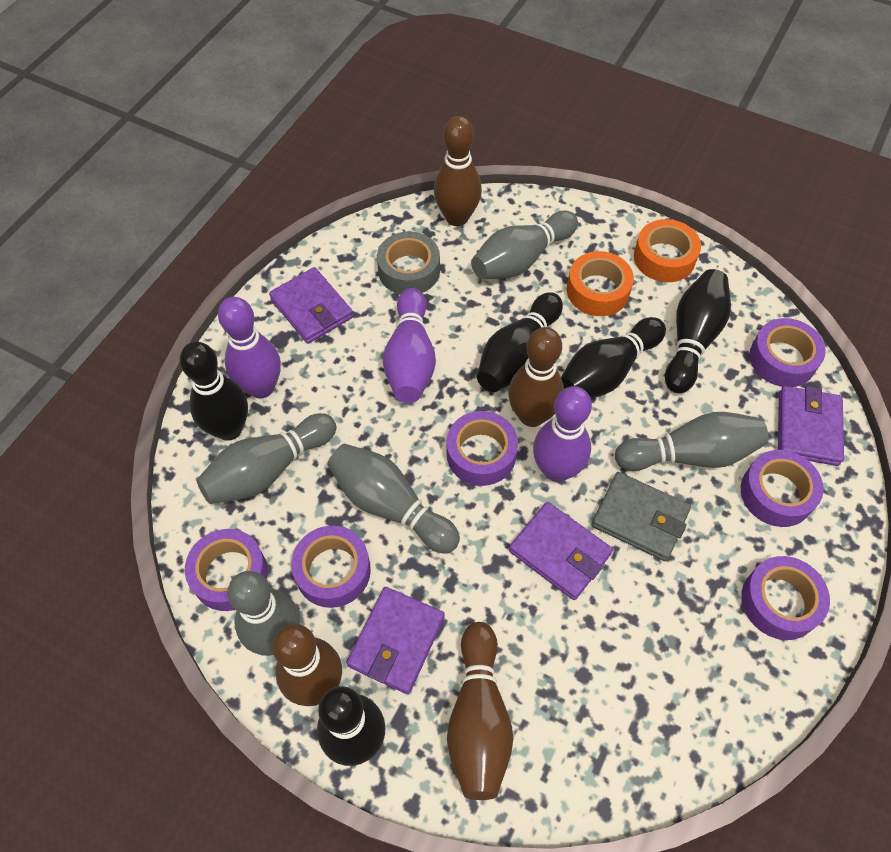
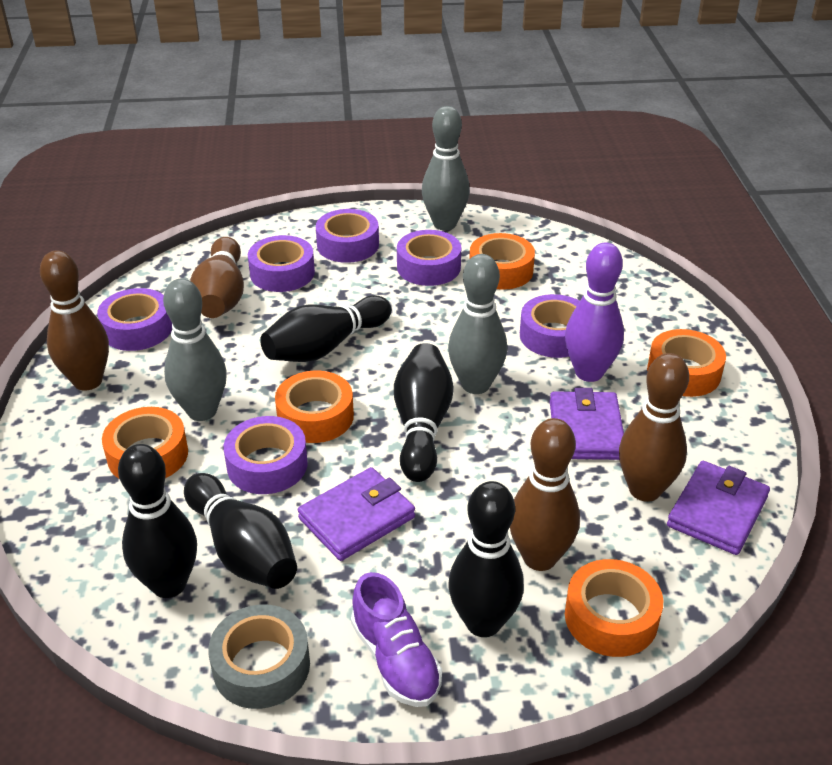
grey bowling pin: 5 -> 3
grey wallet: 1 -> 0
orange tape: 2 -> 5
purple bowling pin: 3 -> 1
purple shoe: 0 -> 1
purple wallet: 4 -> 3

